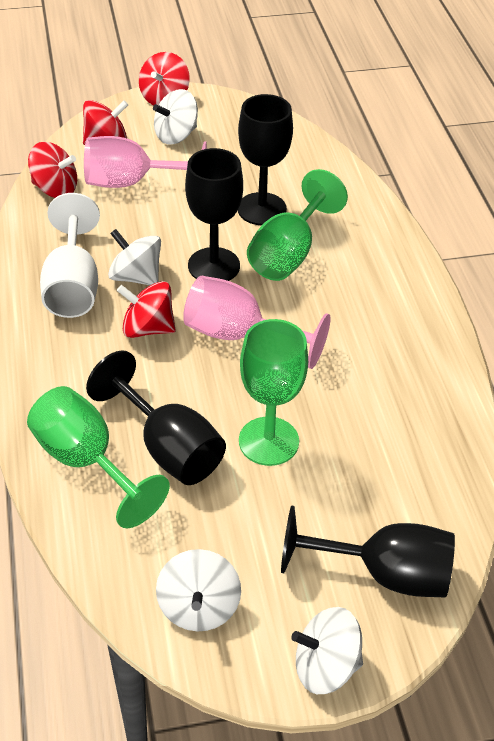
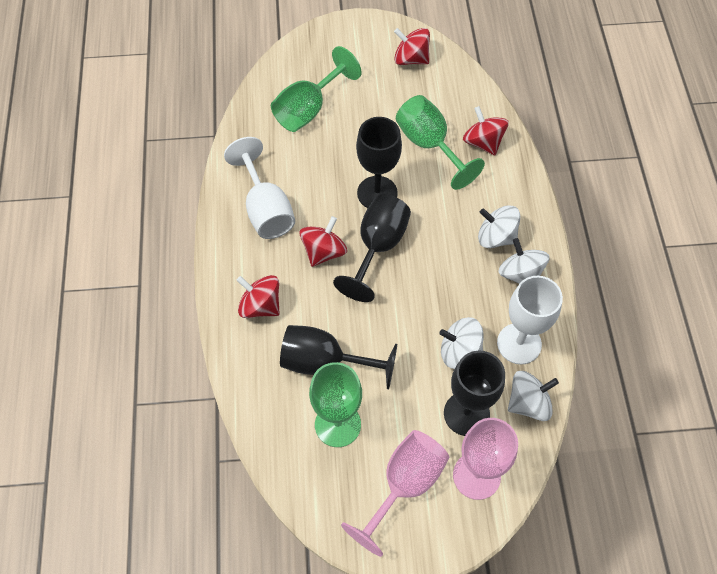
white goblet: 1 -> 2

